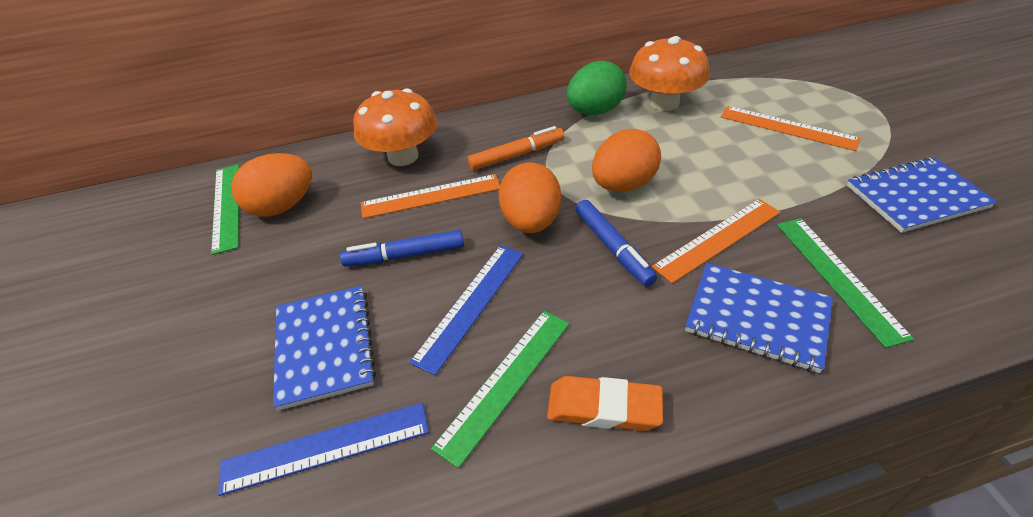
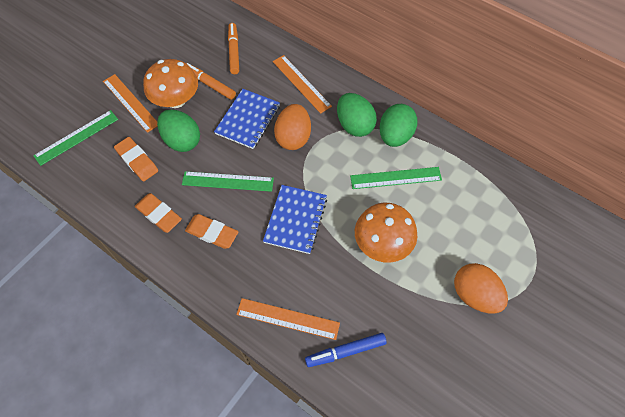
blue marker: 2 -> 1
blue notebook: 3 -> 2
blue ruler: 2 -> 0
green egg: 1 -> 3
orange egg: 3 -> 2
orange eraser: 1 -> 3
orange marker: 1 -> 2

